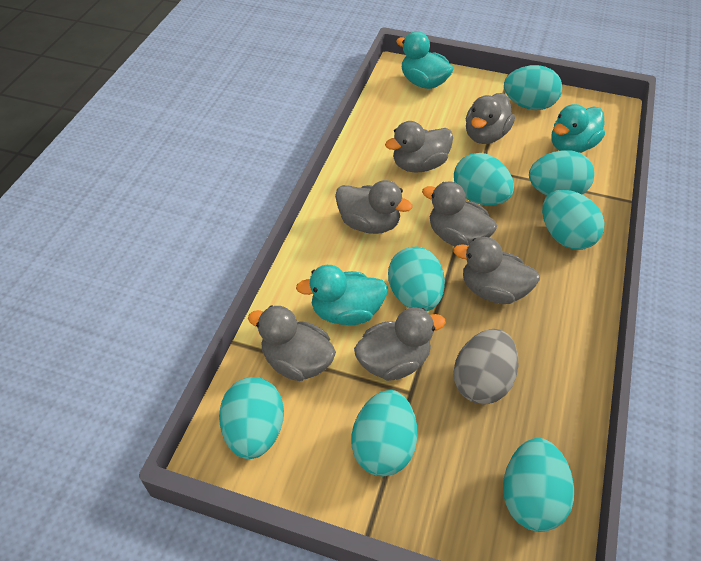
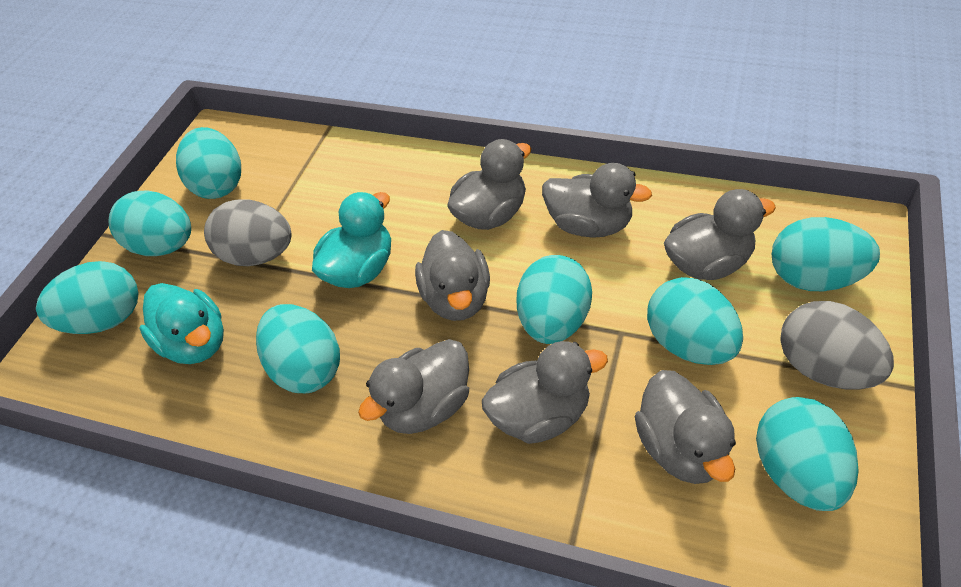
grey egg: 1 -> 2
turquoise duck: 3 -> 2

